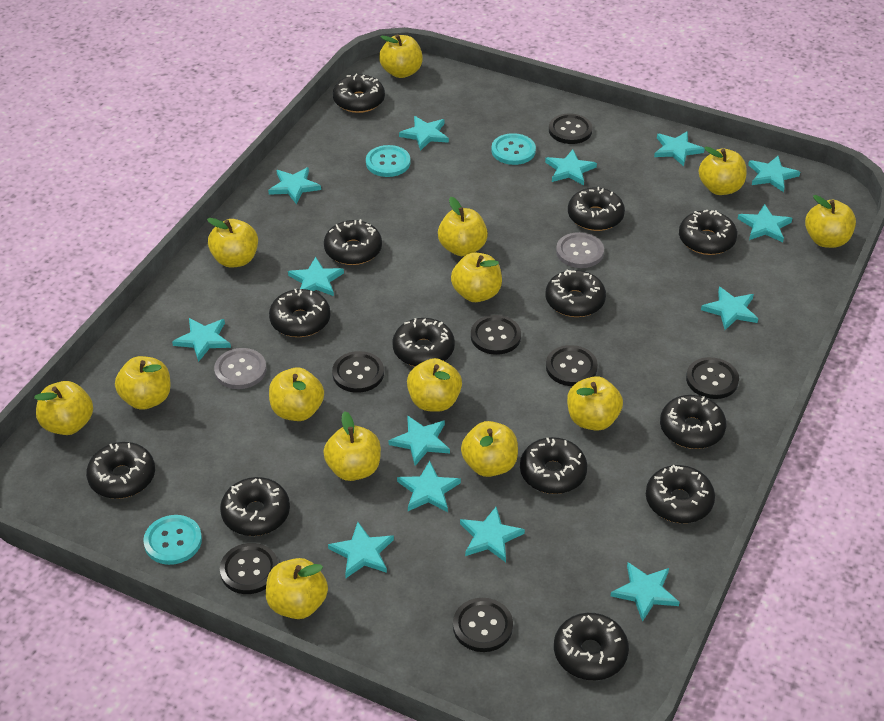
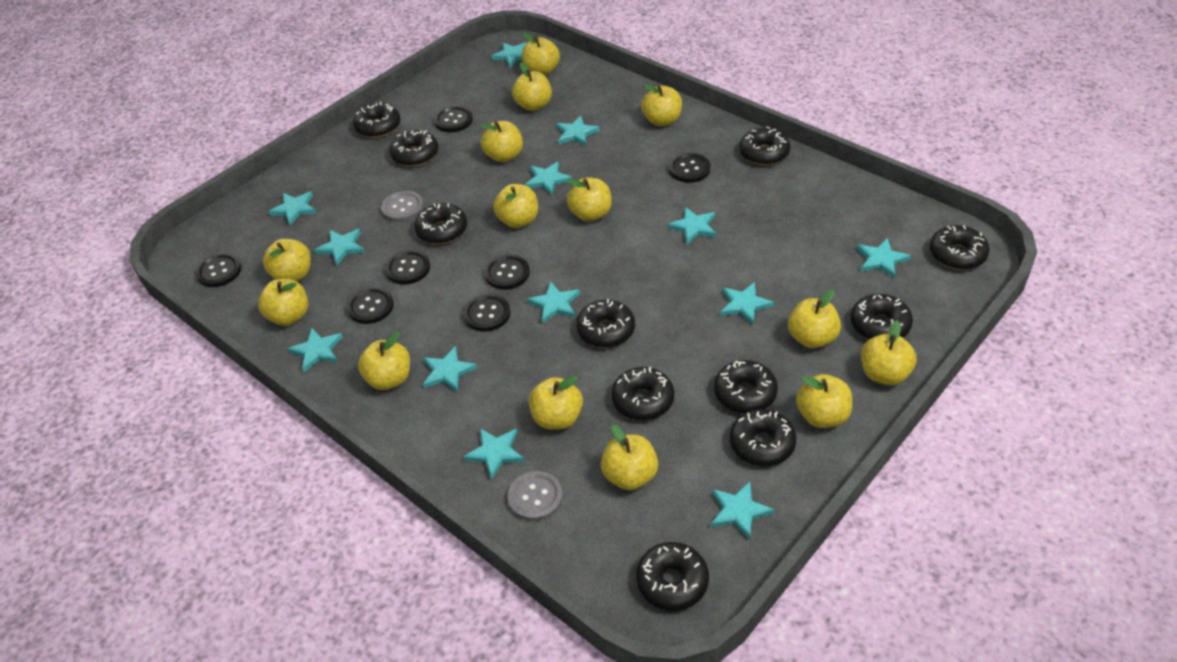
black donut: 13 -> 11
turquoise button: 3 -> 0
turquoise star: 14 -> 13

